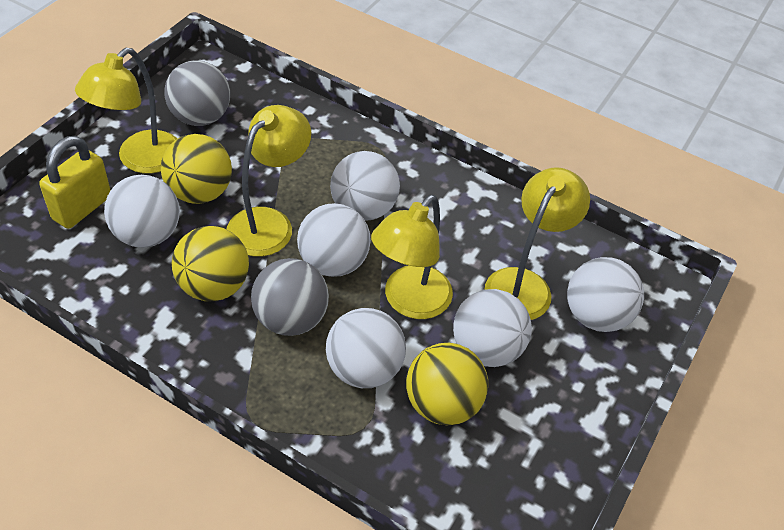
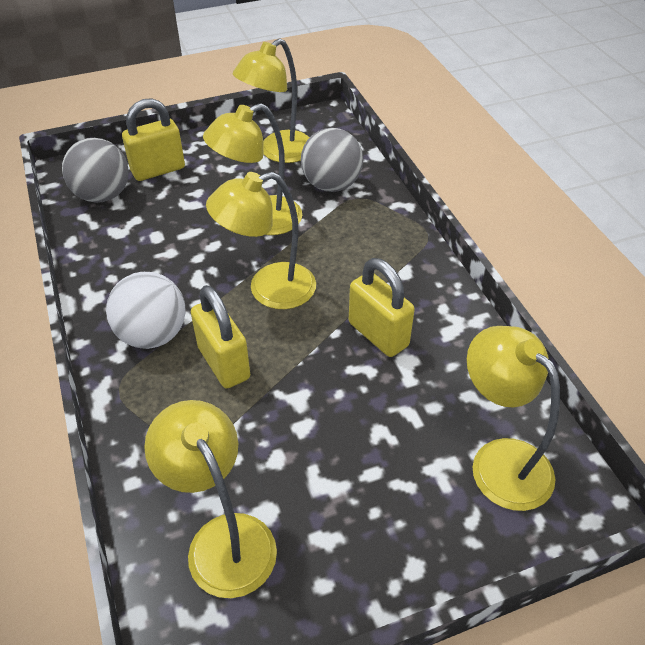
white ball: 6 -> 1
yellow ball: 3 -> 0
yellow lamp: 4 -> 5
yellow padlock: 1 -> 3

